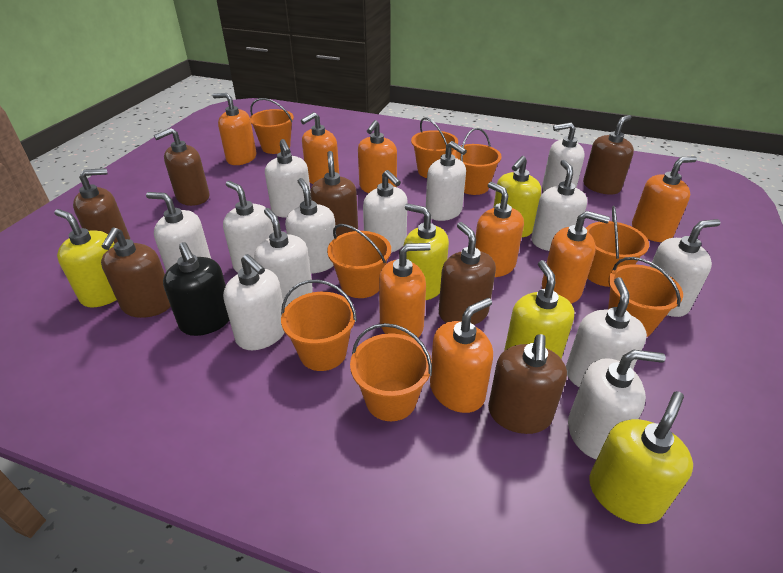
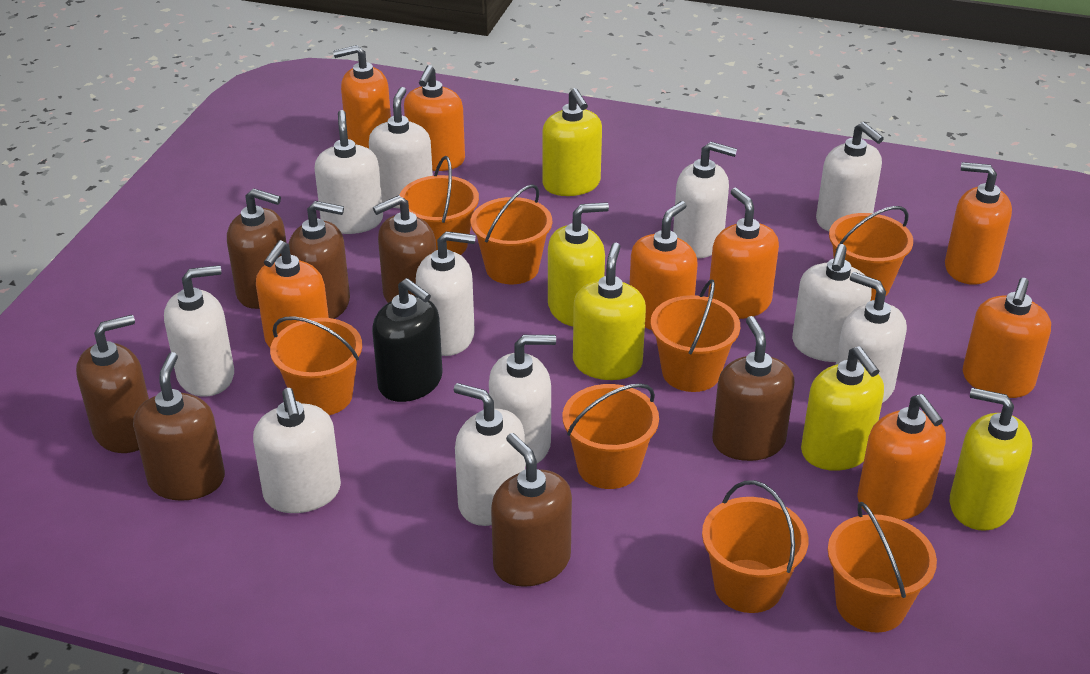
white soap dispenser: 13 -> 11

